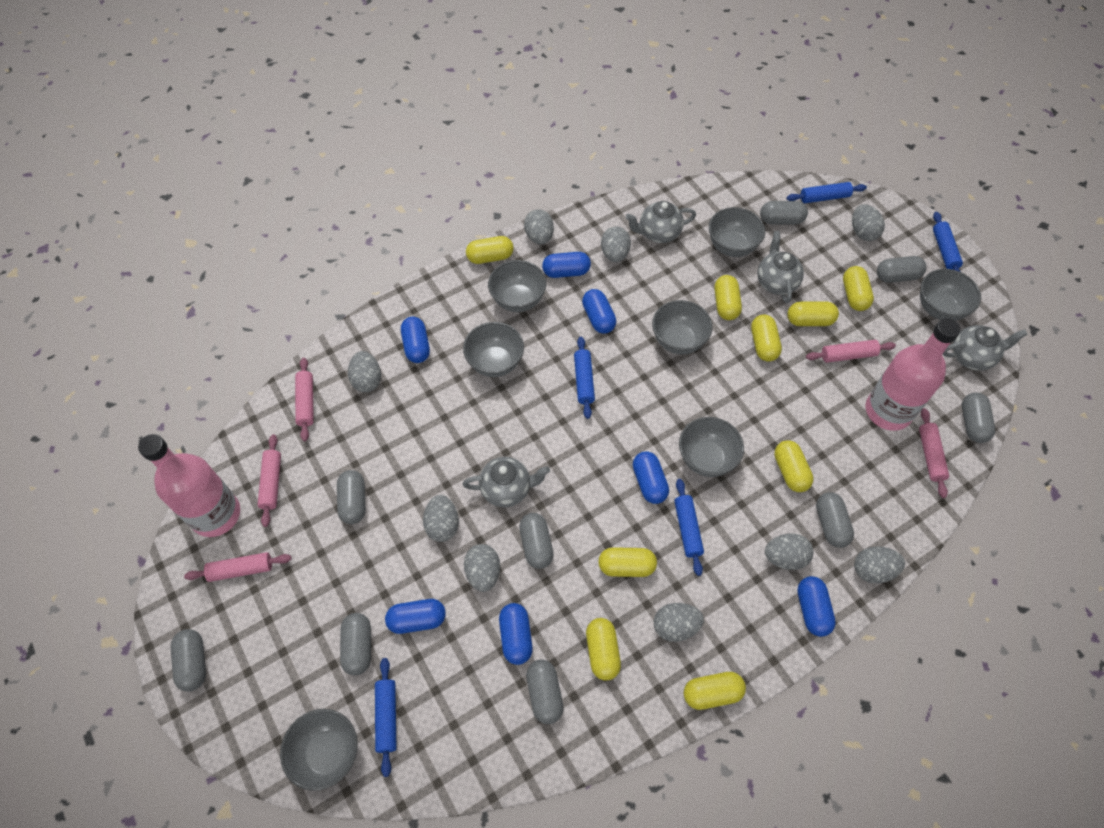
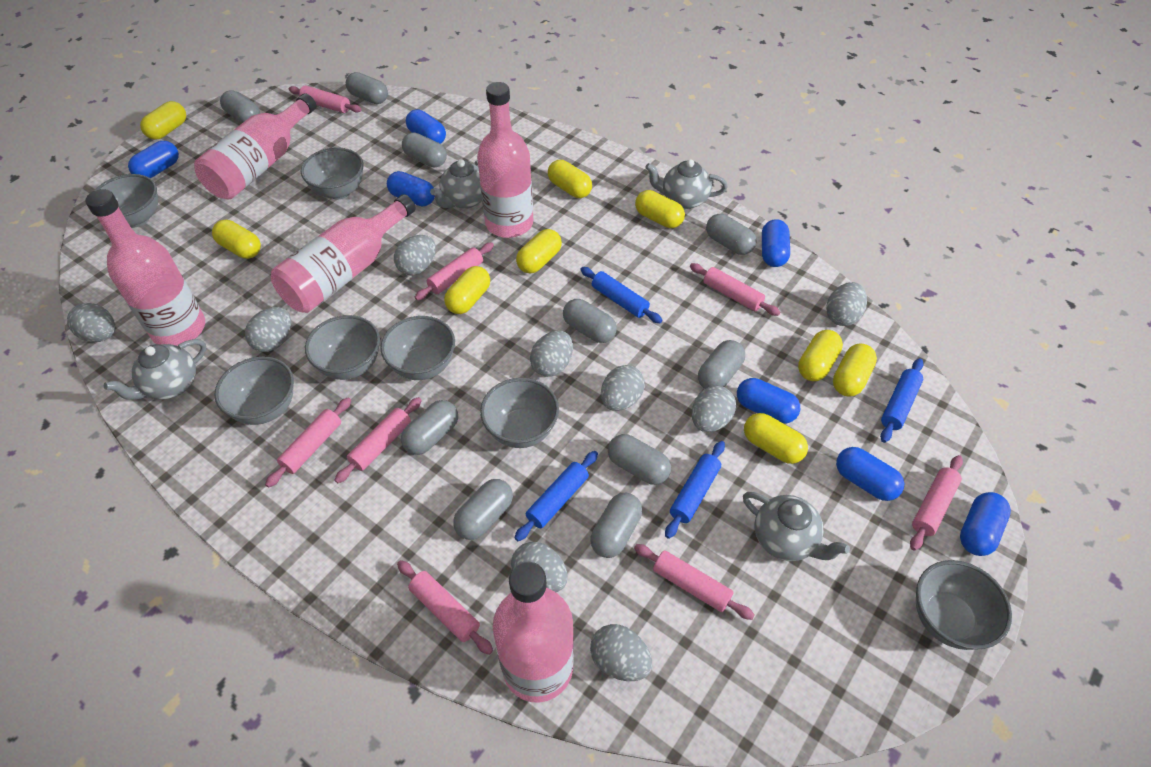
blue rolling pin: 5 -> 4
grey capsule: 9 -> 10
pink bottle: 2 -> 5
pink rolling pin: 5 -> 8

